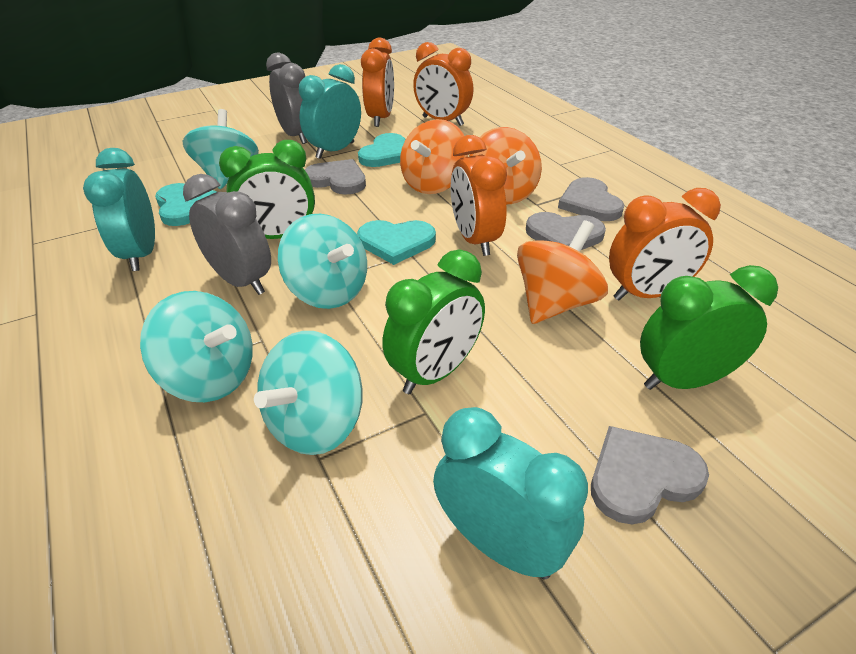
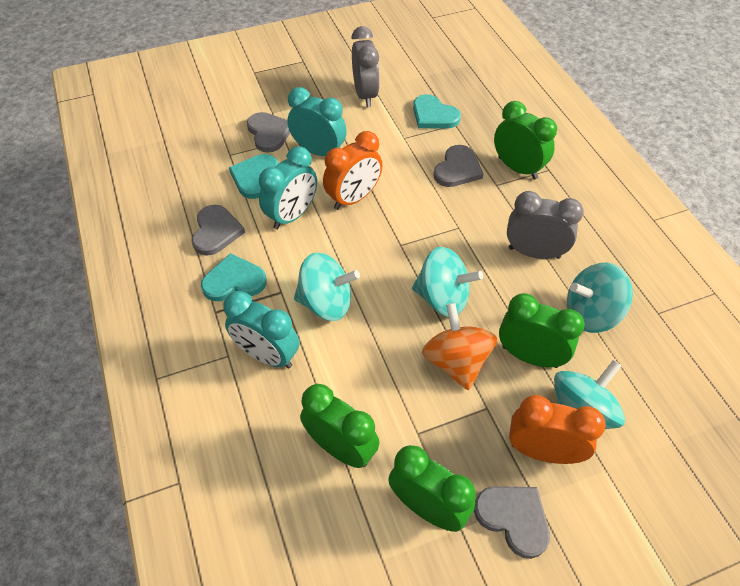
green clock: 3 -> 4
orange clock: 4 -> 2
orange spinning top: 3 -> 1

